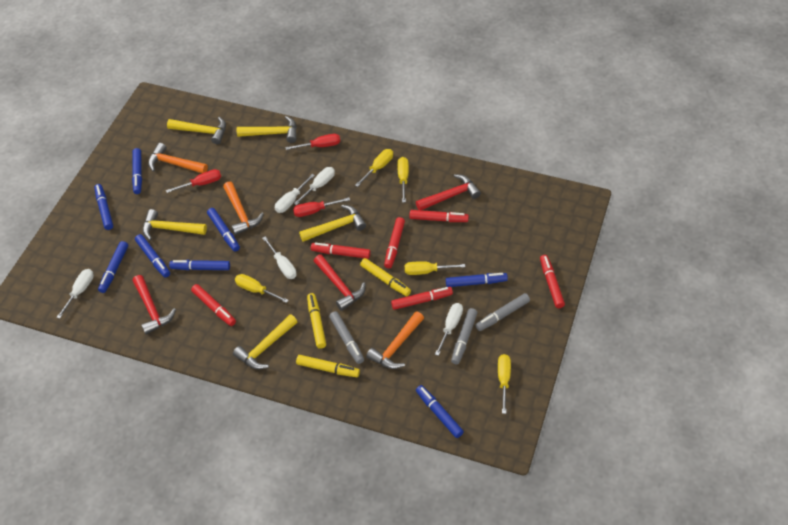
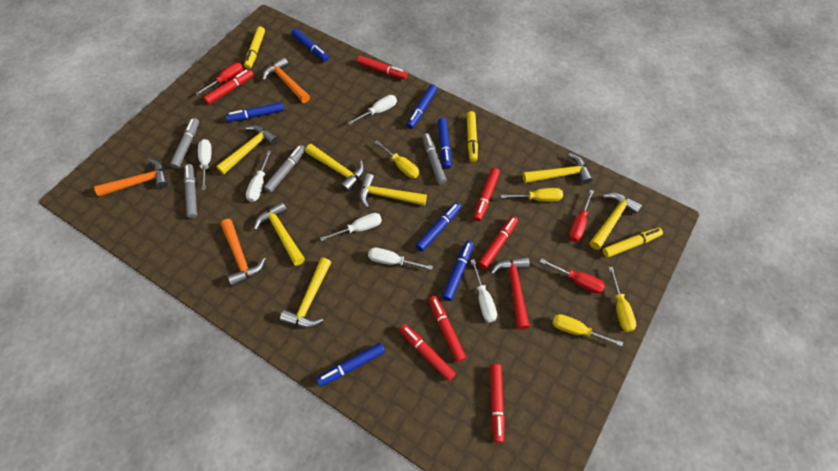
blue marker: 8 -> 7
grey marker: 3 -> 4
red hammer: 3 -> 1
red marker: 6 -> 7
white screwdriver: 5 -> 6
yellow hammer: 5 -> 7
yellow screwdriver: 5 -> 4

